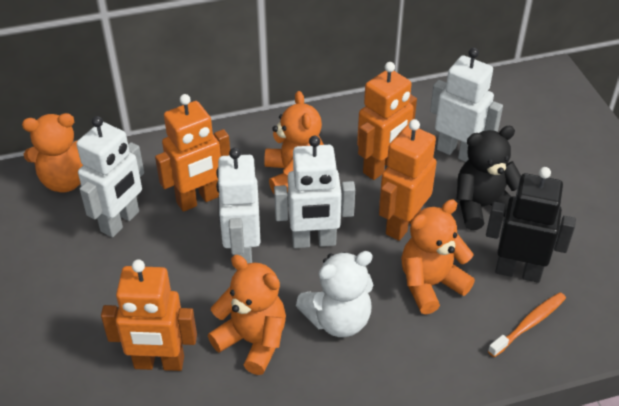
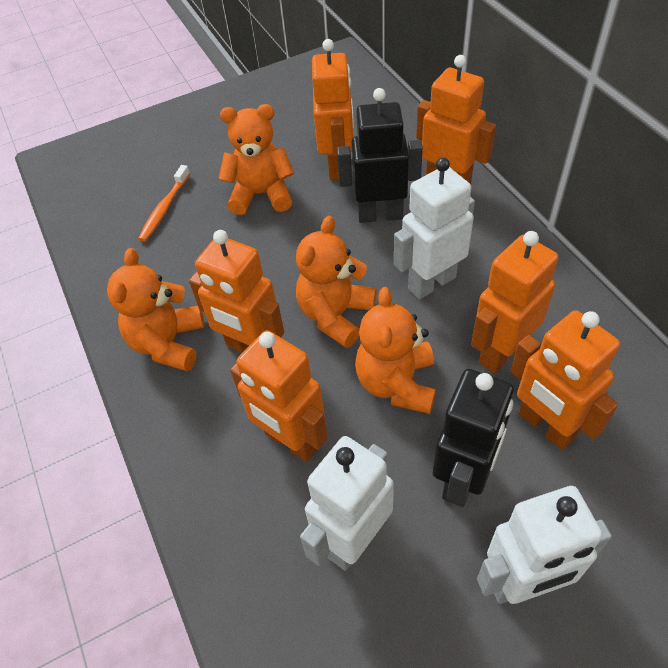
black robot: 1 -> 2
black teddy bear: 1 -> 0
orange robot: 4 -> 6
white robot: 4 -> 3
white teddy bear: 1 -> 0

